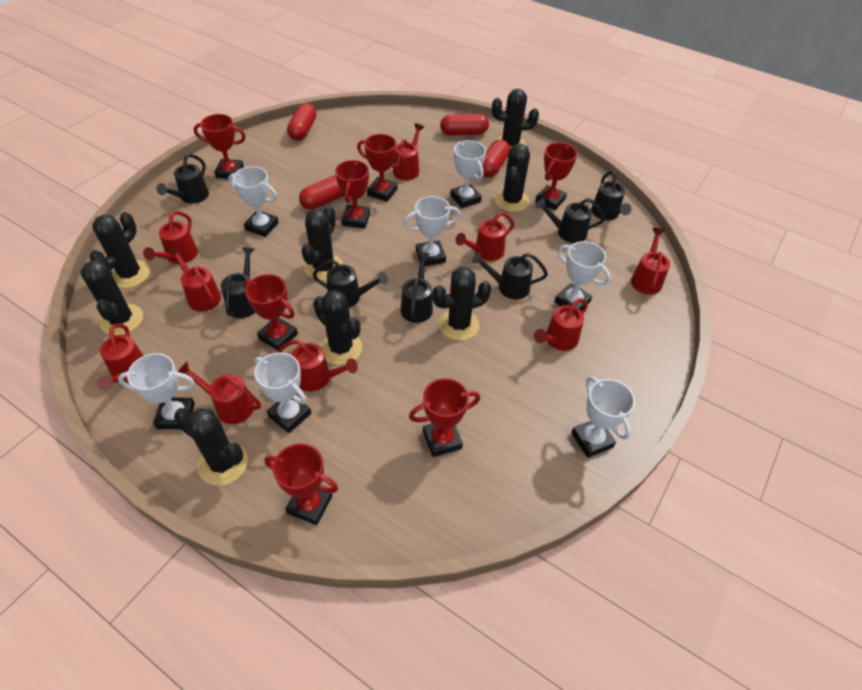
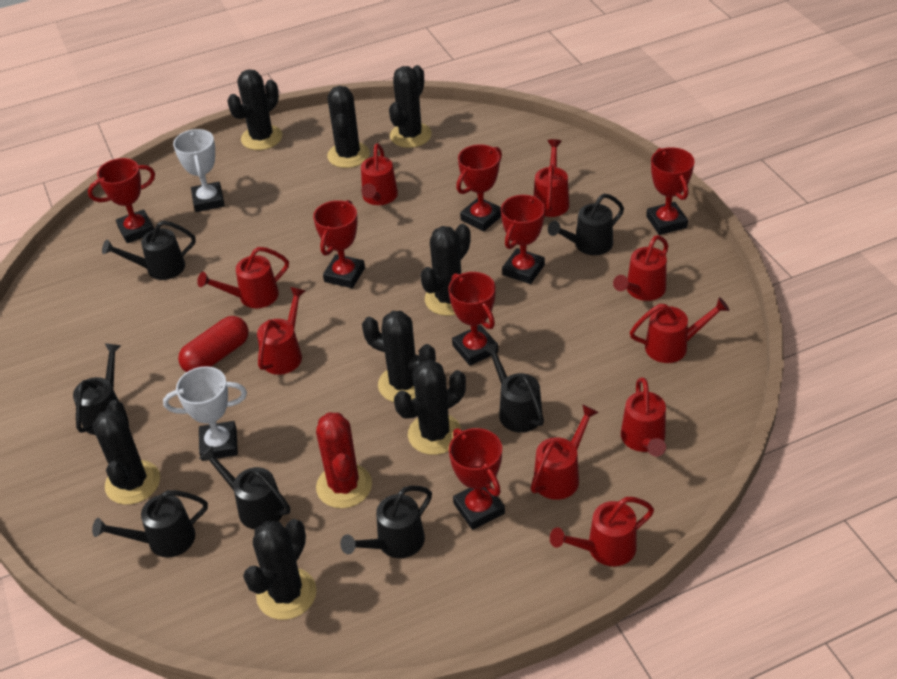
red cactus: 0 -> 1
red capsule: 4 -> 1
white trophy: 7 -> 2

